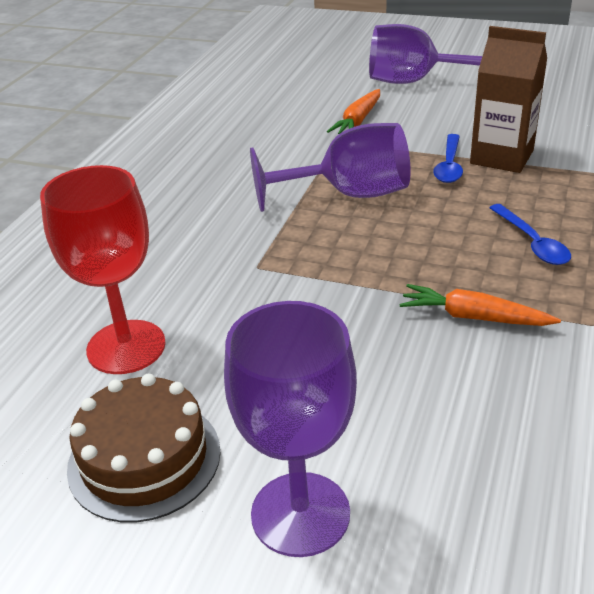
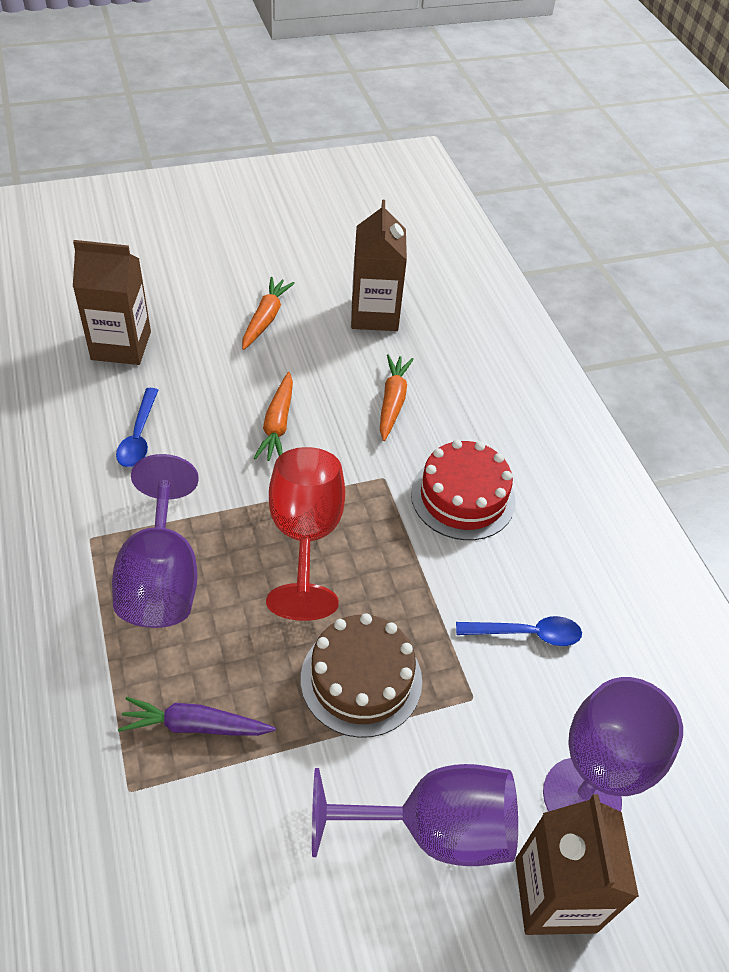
brown carton: 1 -> 3
orange carrot: 2 -> 3
purple carrot: 0 -> 1
red cake: 0 -> 1

